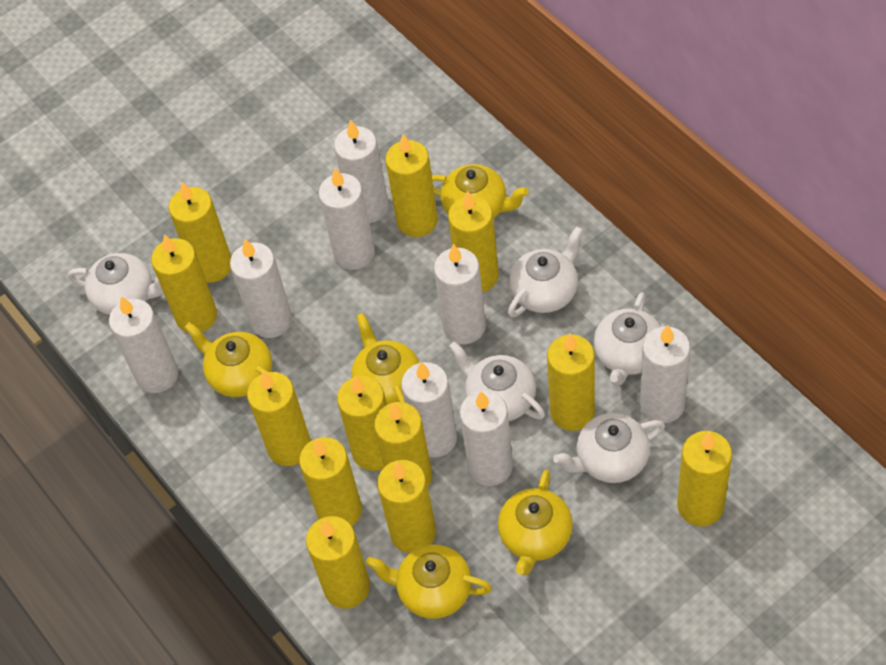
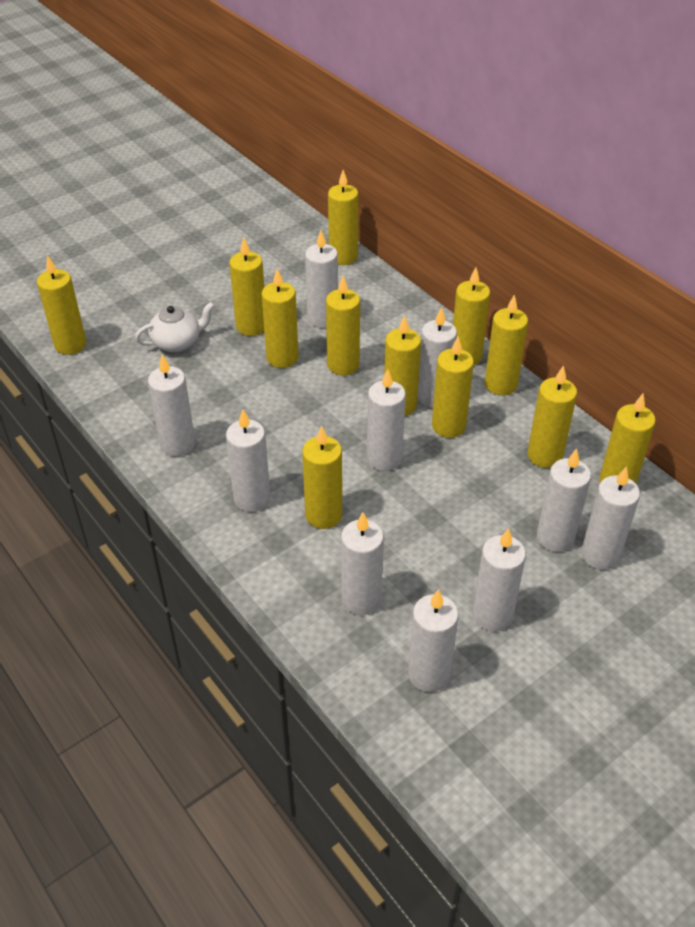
white candle: 8 -> 10
white teapot: 5 -> 1
yellow teapot: 5 -> 0

